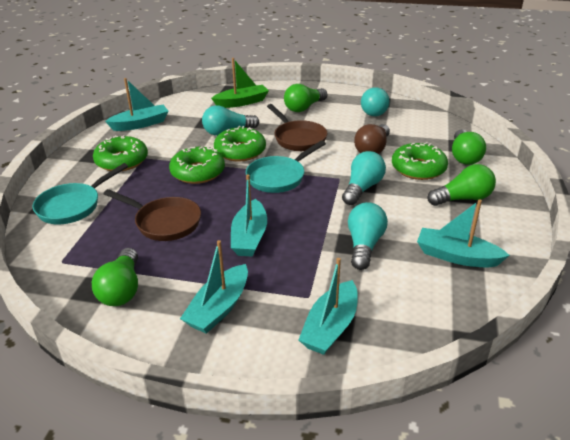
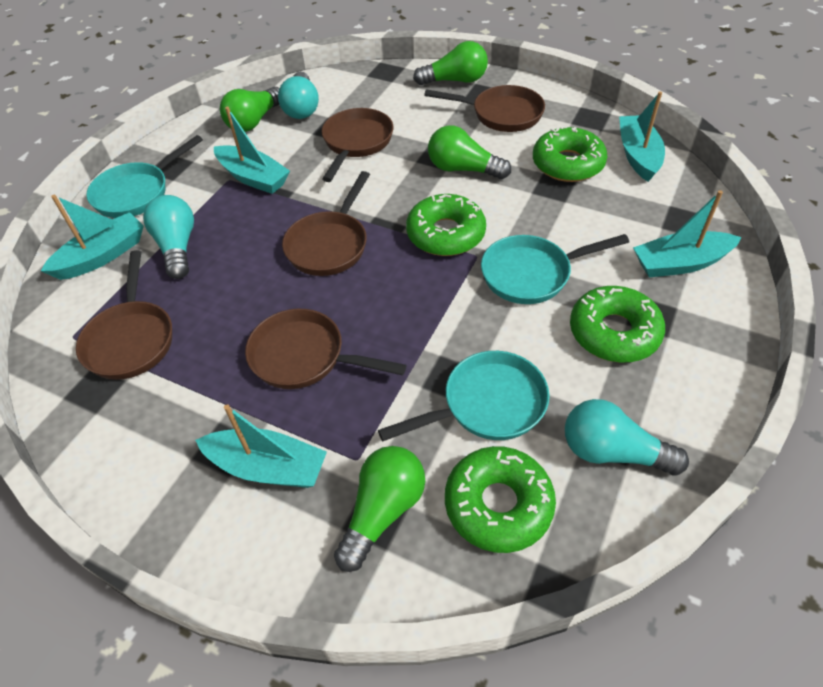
brown light bulb: 1 -> 0
brown pan: 2 -> 5
green boat: 1 -> 0
turquoise light bulb: 4 -> 3
turquoise pan: 2 -> 3

